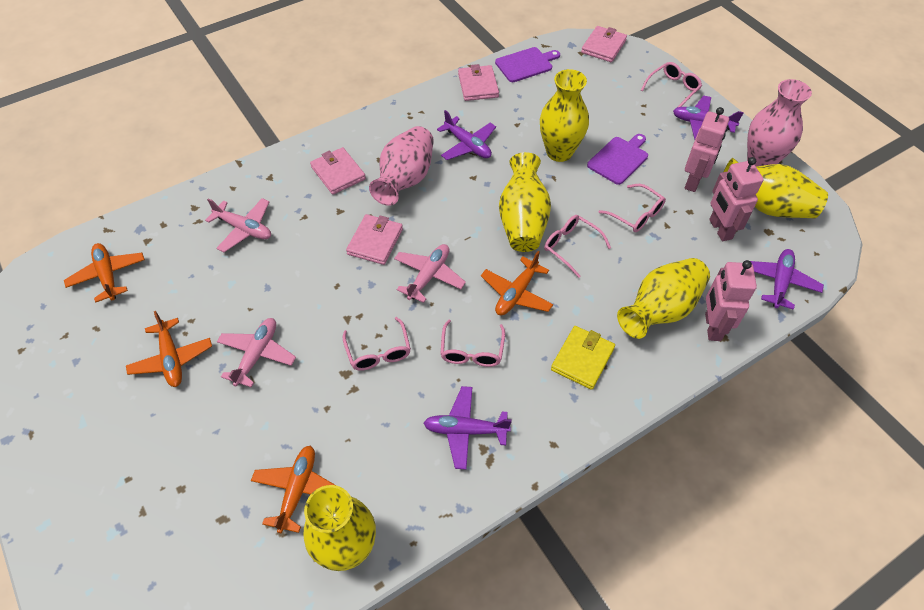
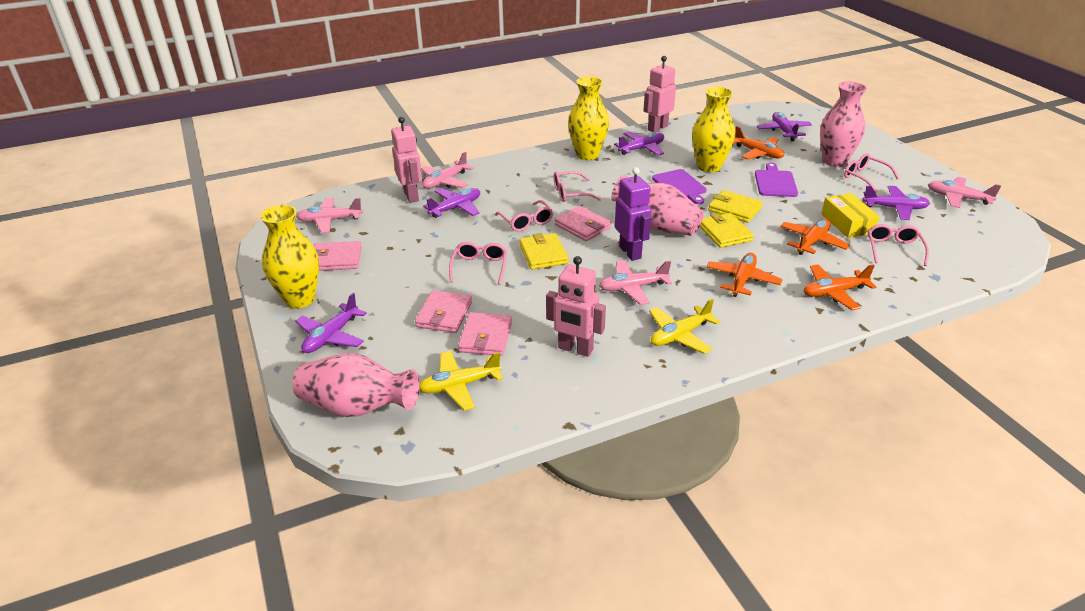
pink plane: 3 -> 4
pink vase: 2 -> 3
purple plane: 4 -> 5
purple robot: 0 -> 1
yellow box: 0 -> 1
yellow plane: 0 -> 2
yellow vase: 5 -> 3
yellow wallet: 1 -> 3

